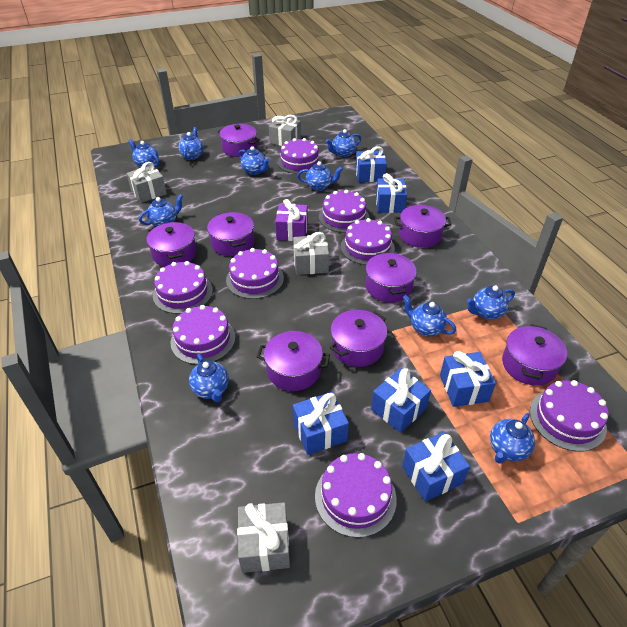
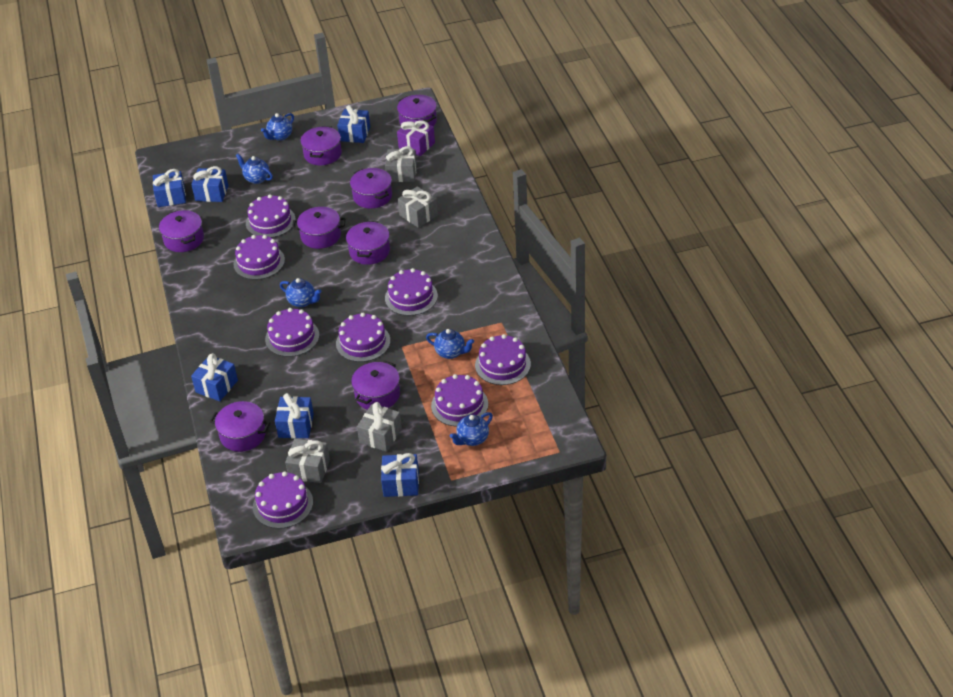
blue teapot: 10 -> 5

